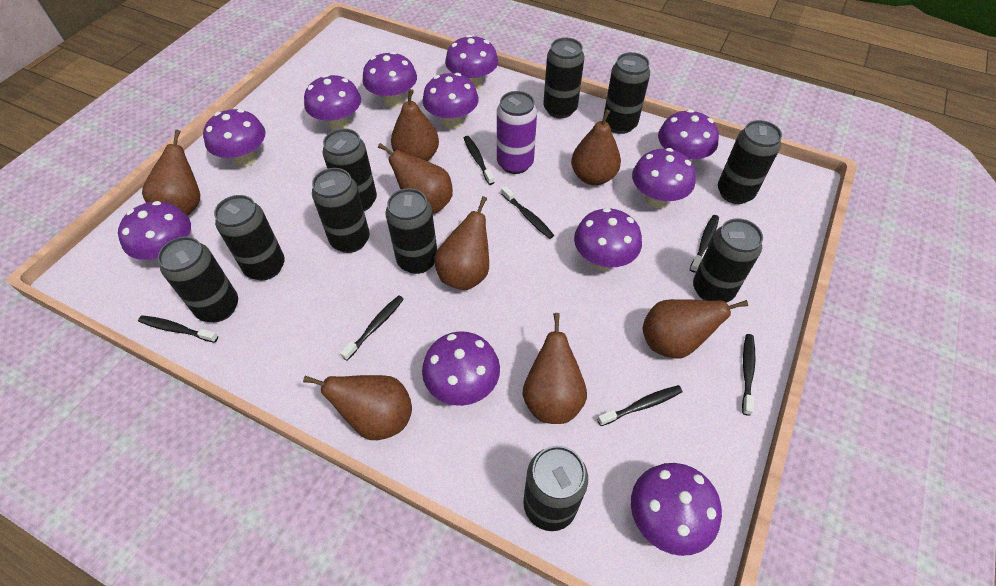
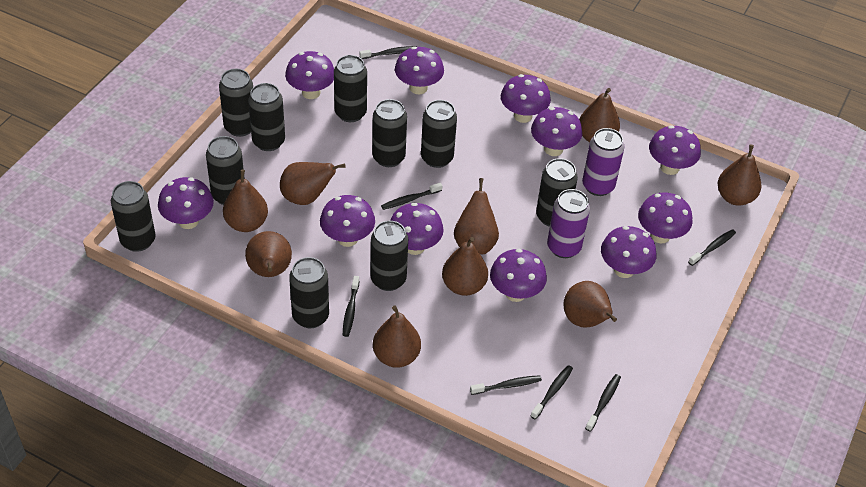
brown pear: 8 -> 9
purple can: 1 -> 2

